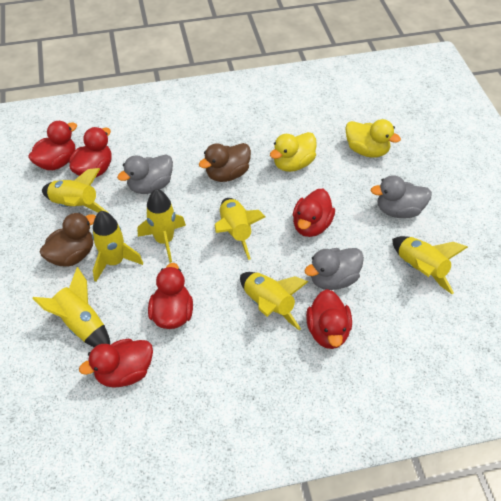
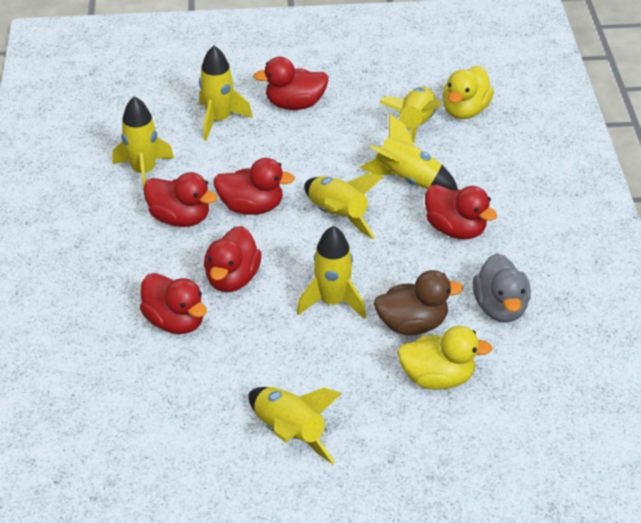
brown duck: 2 -> 1
grey duck: 3 -> 1

